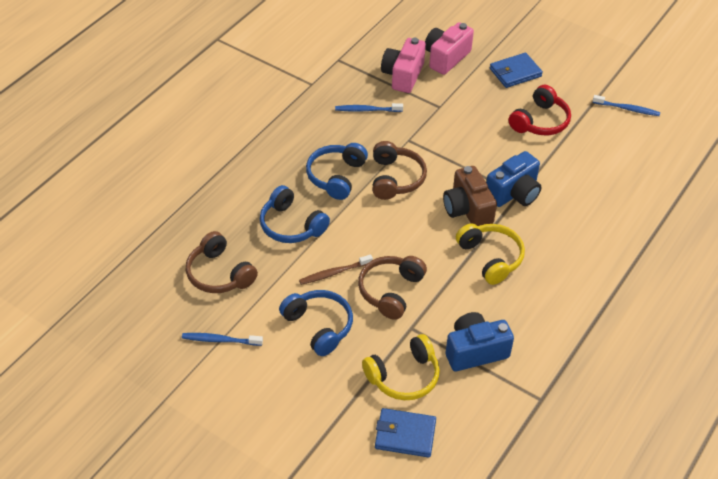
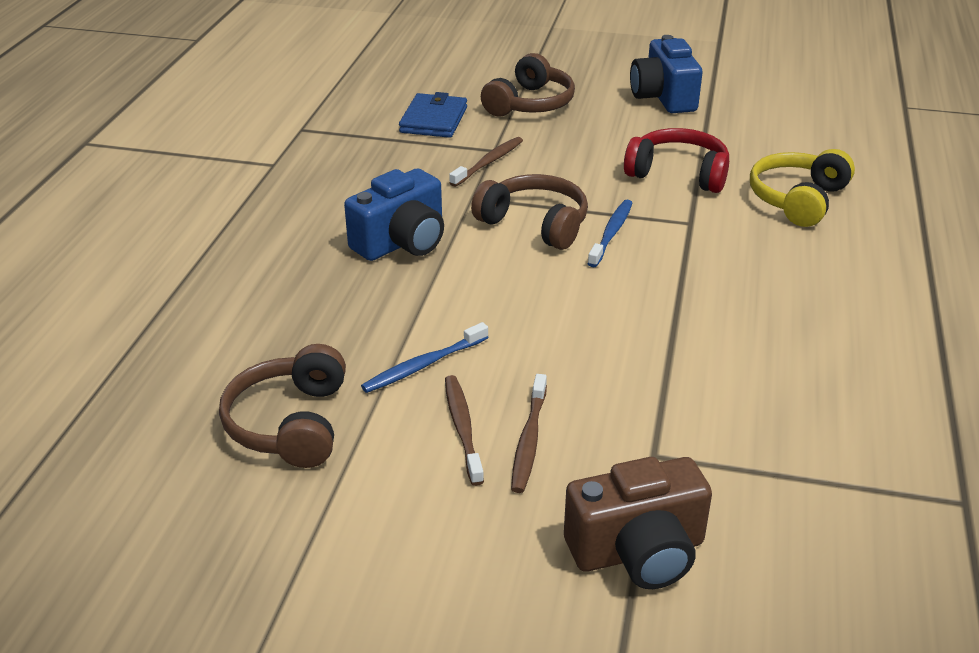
blue headphones: 3 -> 0
blue toothbrush: 3 -> 2
blue wallet: 2 -> 1
brown toothbrush: 1 -> 3
pink camera: 2 -> 0
yellow headphones: 2 -> 1

